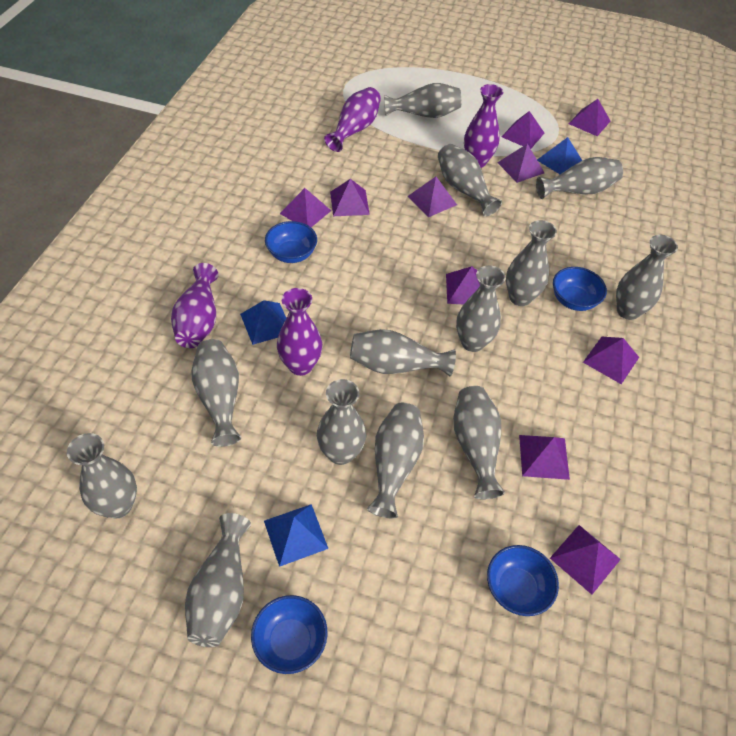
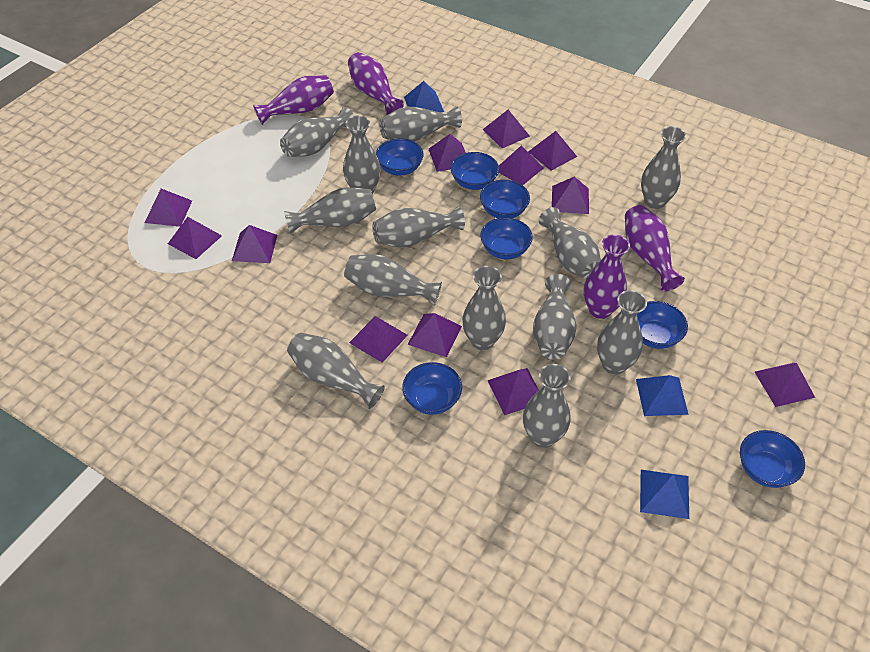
blue bowl: 4 -> 7
purple pyramid: 10 -> 12

